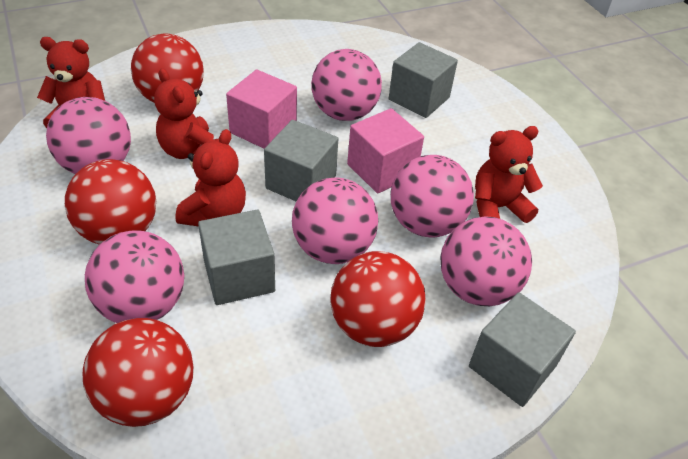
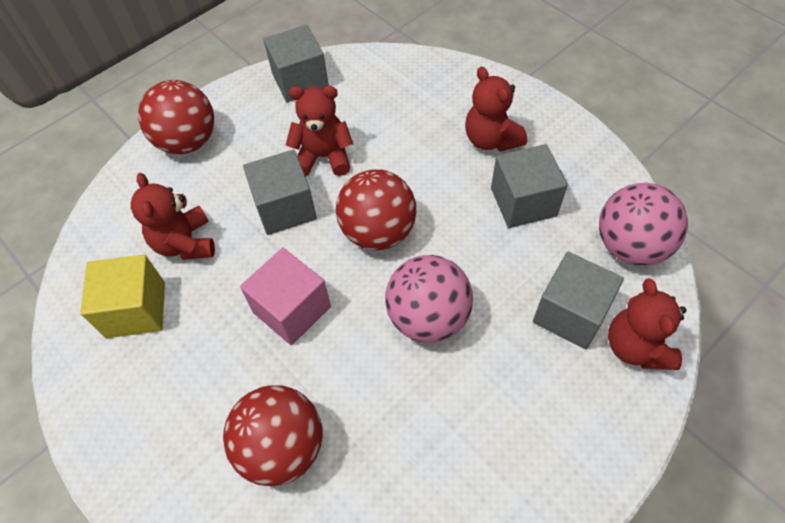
pink ball: 6 -> 2
pink cube: 2 -> 1
red ball: 4 -> 3
yellow cube: 0 -> 1

